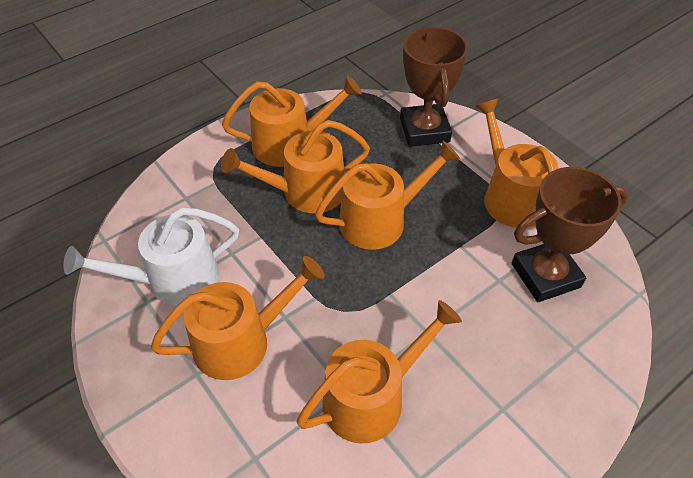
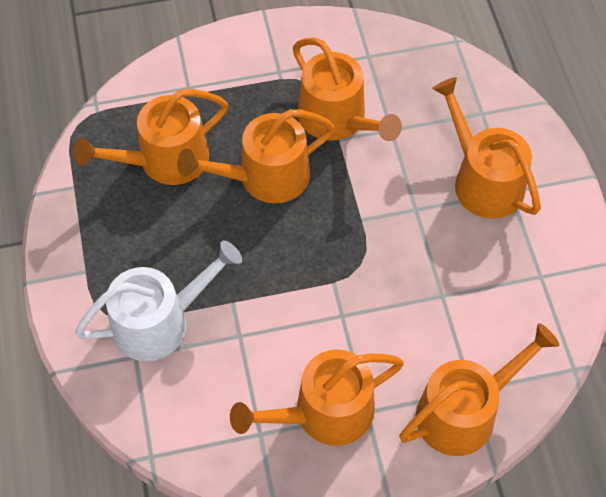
brown trophy: 2 -> 0

